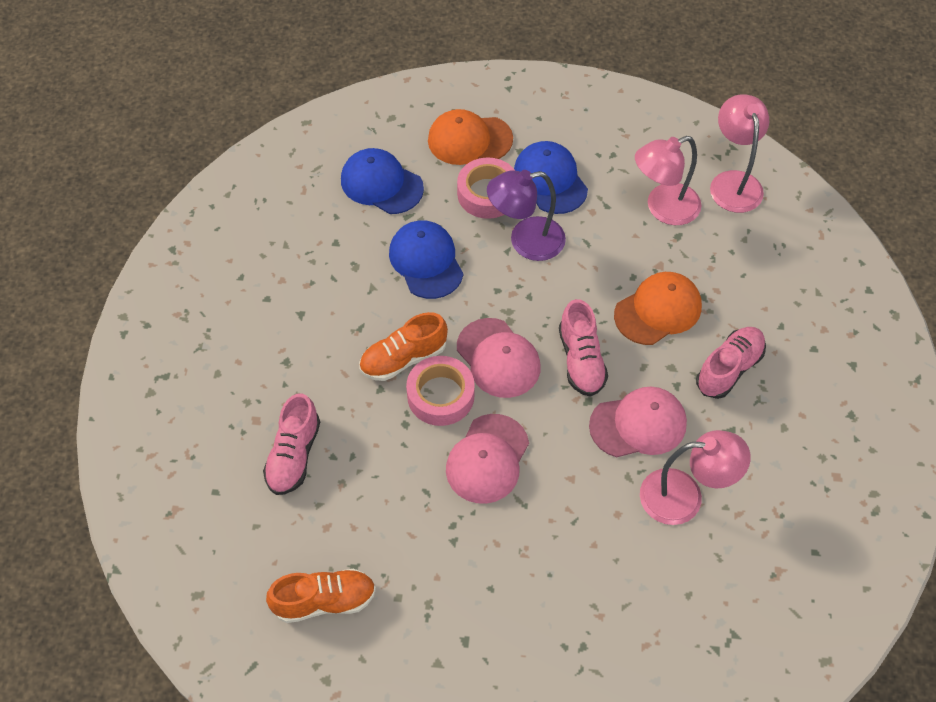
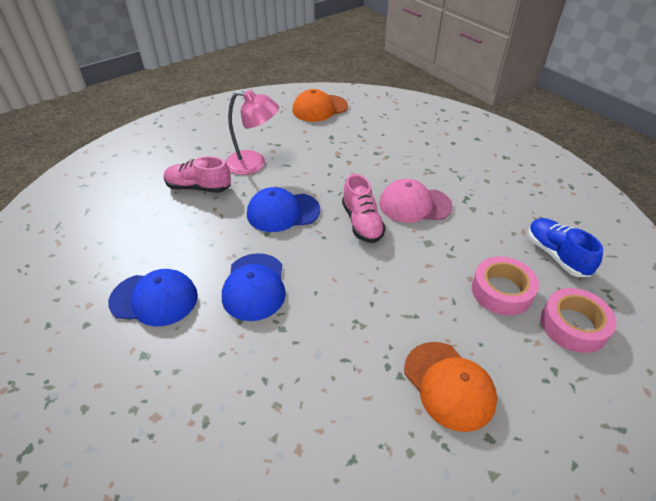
blue shoe: 0 -> 1
orange shoe: 2 -> 0
pink cap: 3 -> 1
pink lamp: 3 -> 1
pink shoe: 3 -> 2
purple lamp: 1 -> 0

